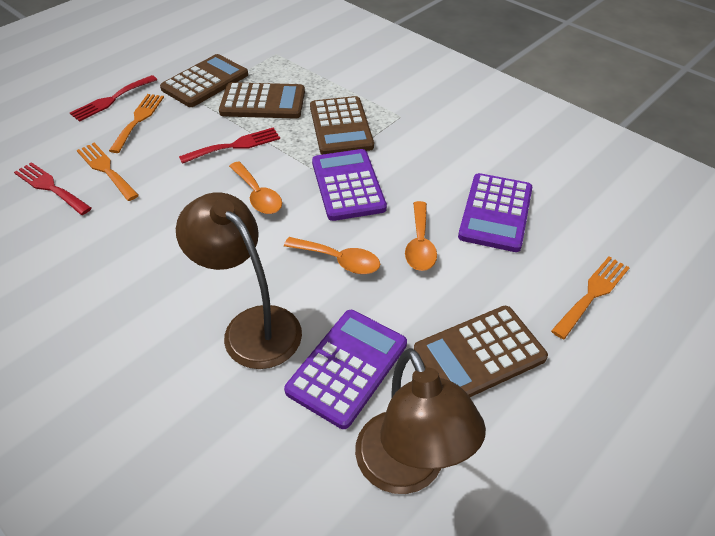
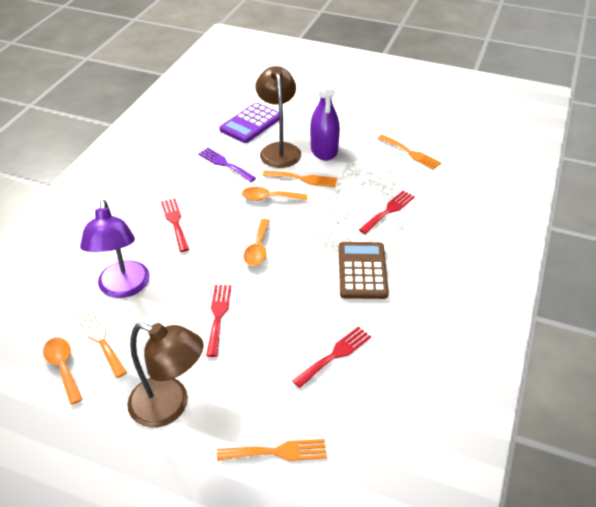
brown calculator: 4 -> 1
orange fork: 3 -> 4
purple calculator: 3 -> 1
purple fork: 0 -> 1
purple lamp: 0 -> 1
purple spray bottle: 0 -> 1
red fork: 3 -> 4

